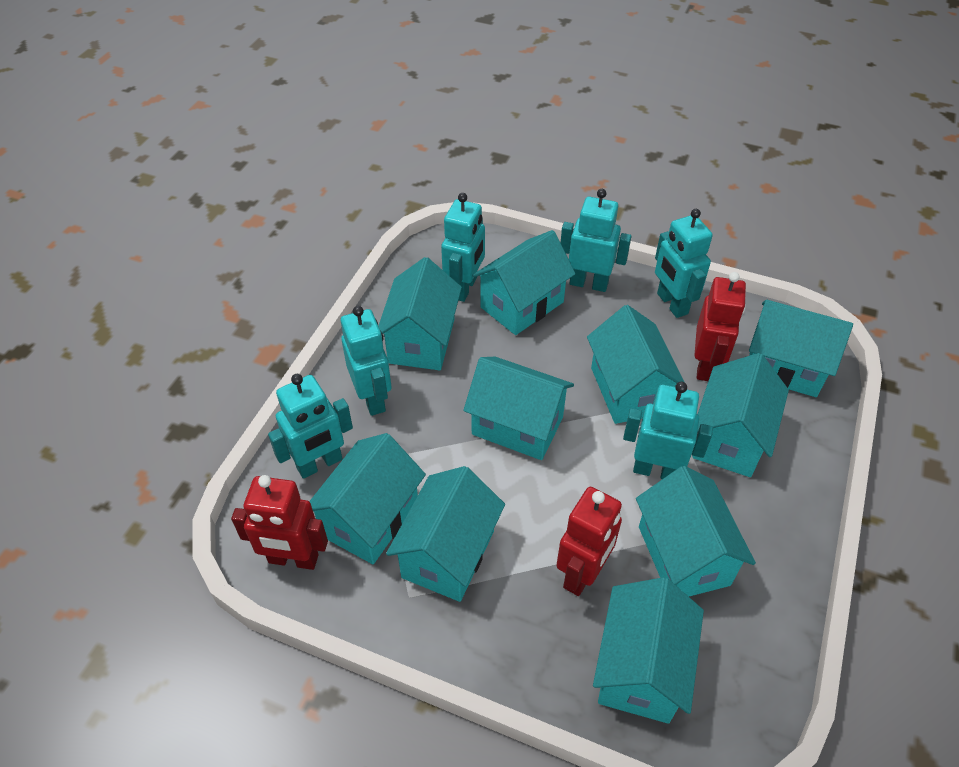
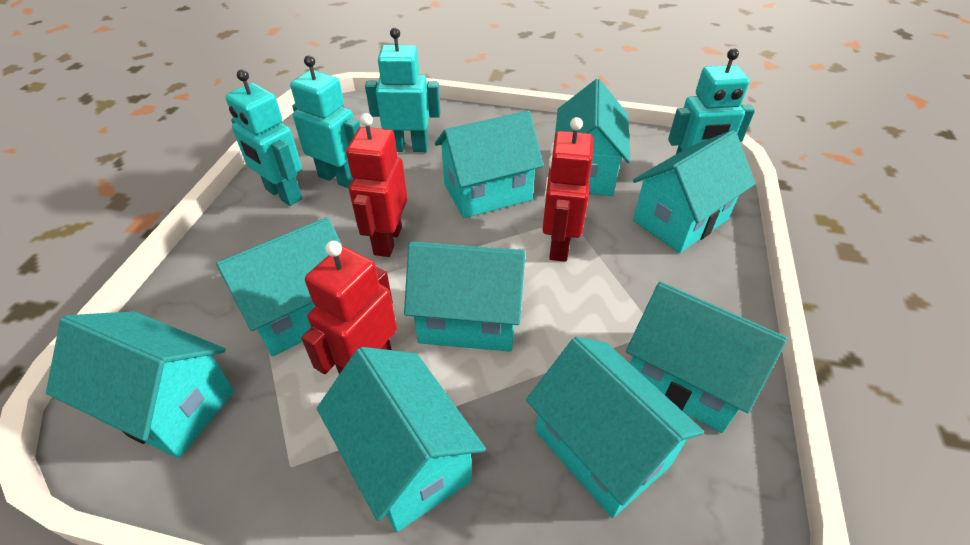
turquoise house: 10 -> 9
turquoise robot: 6 -> 4

